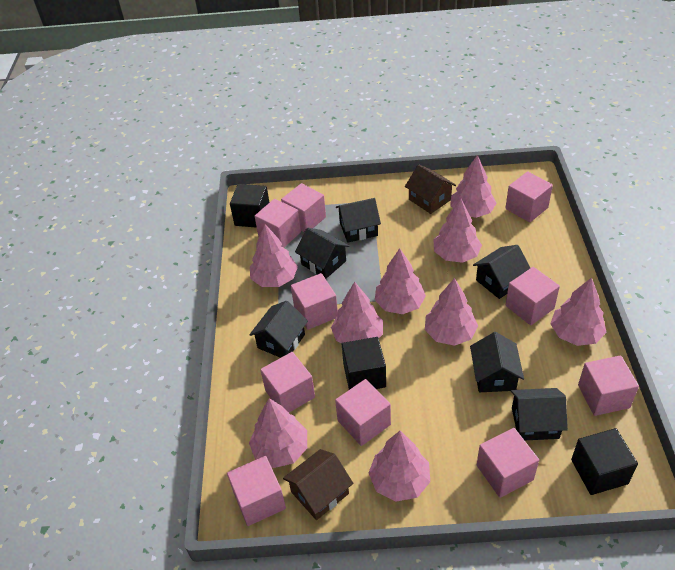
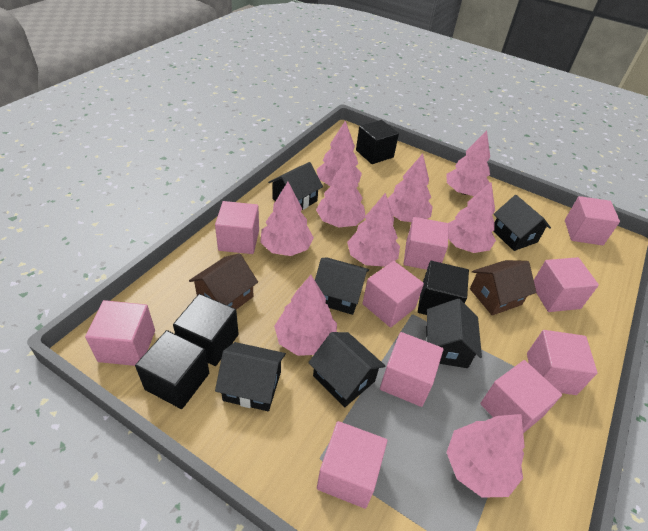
black cube: 3 -> 4

